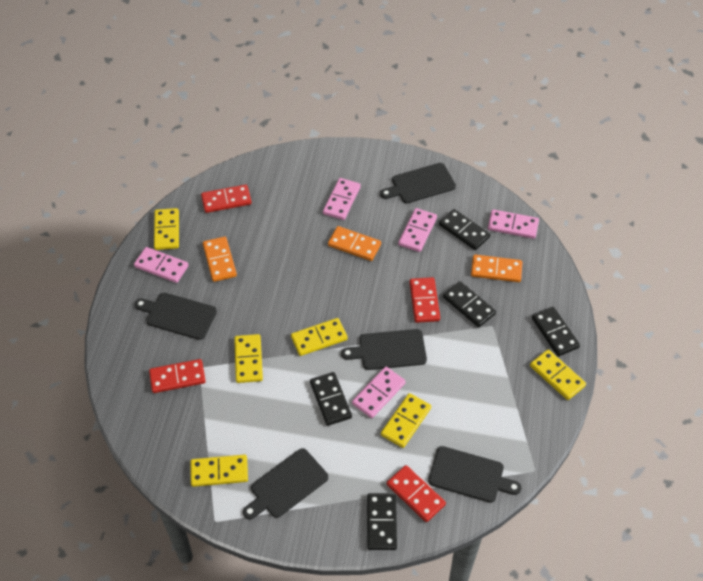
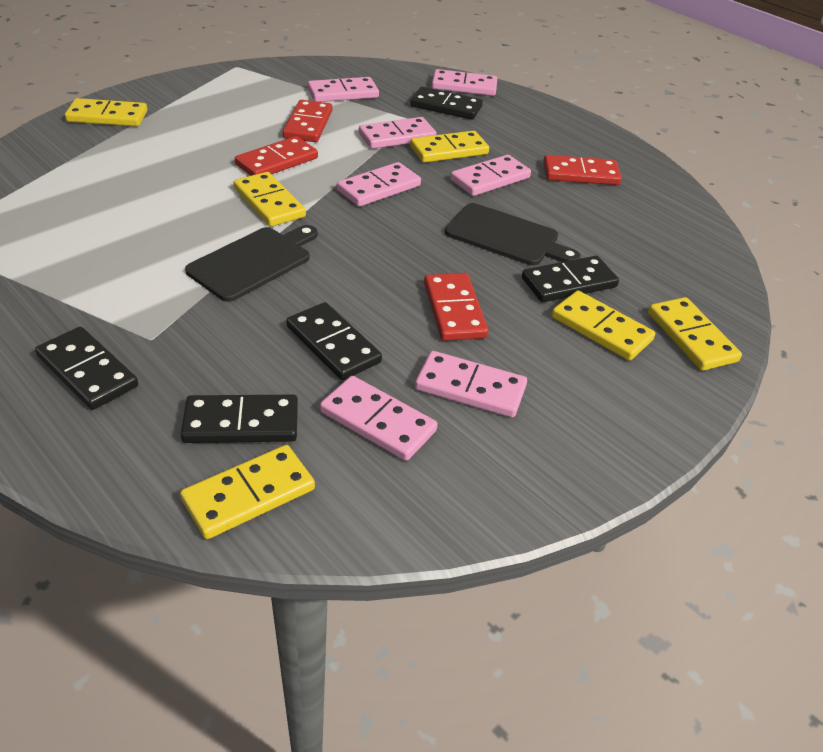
black cutting board: 5 -> 2
orange domino: 3 -> 0
pink domino: 5 -> 7

